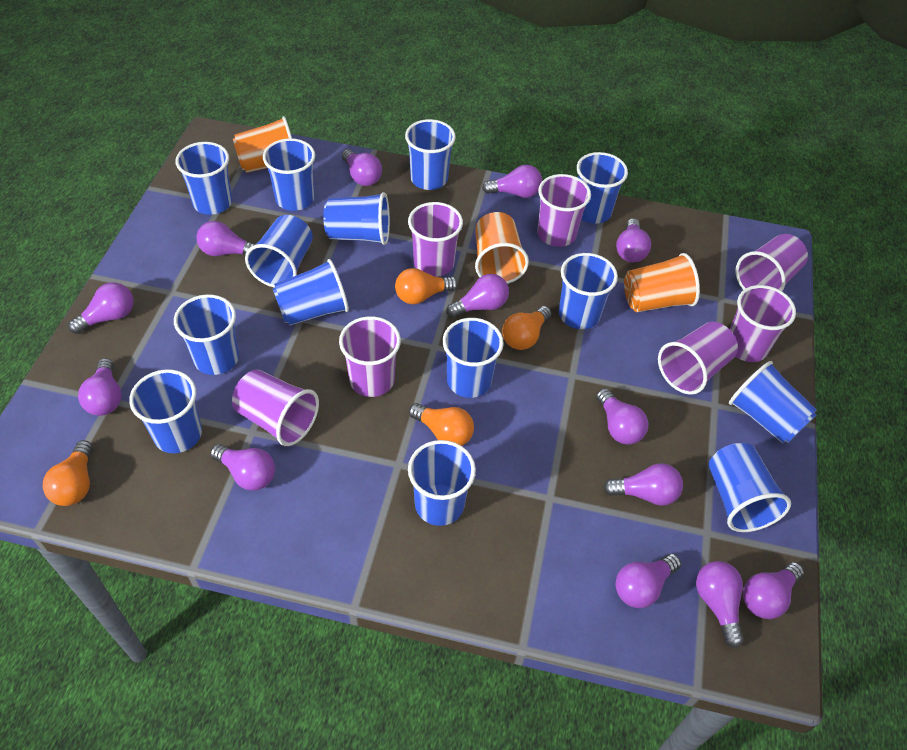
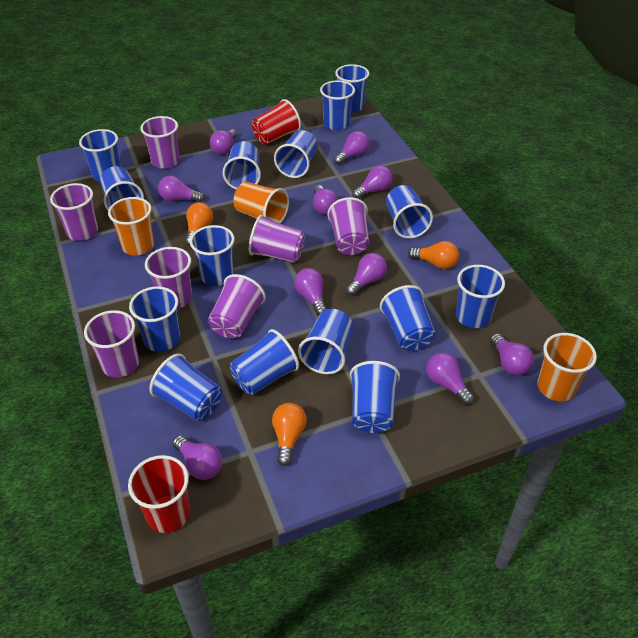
blue cup: 14 -> 15
orange light bulb: 4 -> 3
purple light bulb: 13 -> 10
red cup: 0 -> 2

